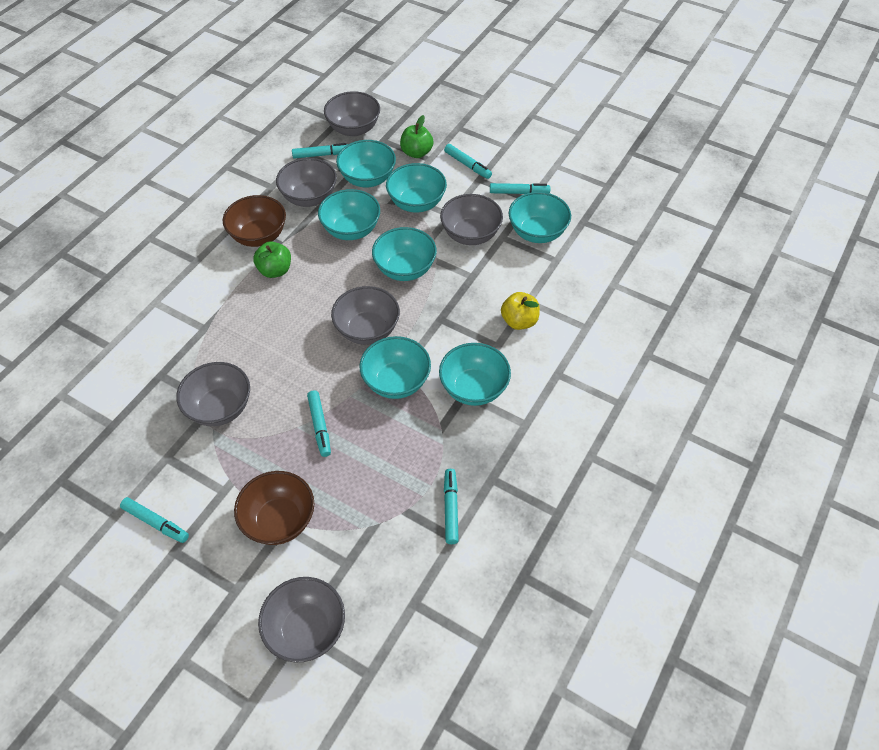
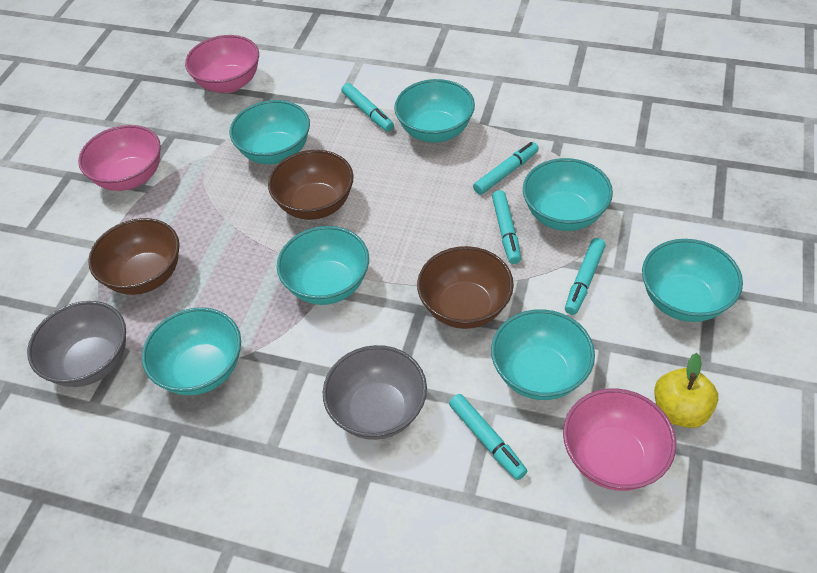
brown bowl: 2 -> 3
green apple: 2 -> 0
grey bowl: 6 -> 2
pink bowl: 0 -> 3
turquoise marker: 6 -> 5

